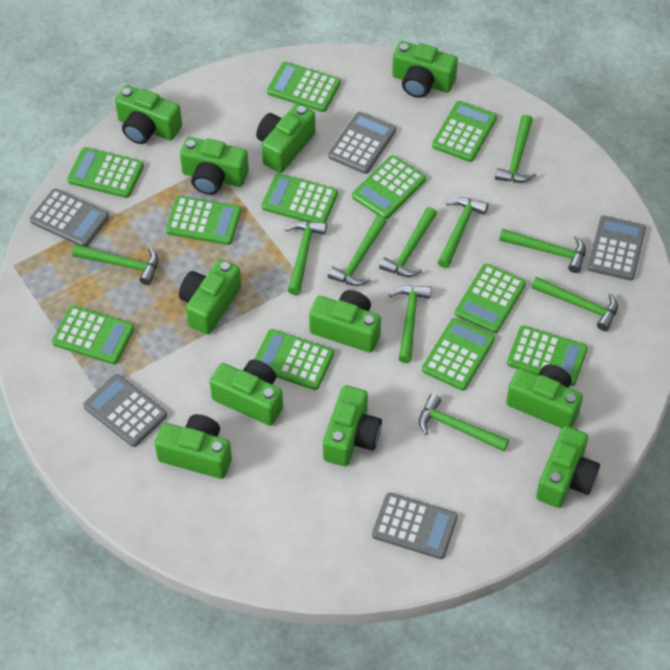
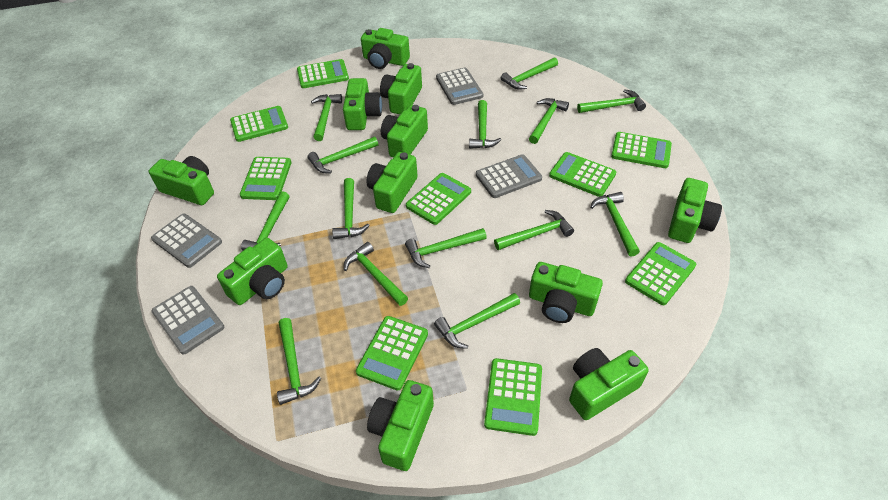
green calculator: 11 -> 9
green hammer: 10 -> 14
grey calculator: 5 -> 4

